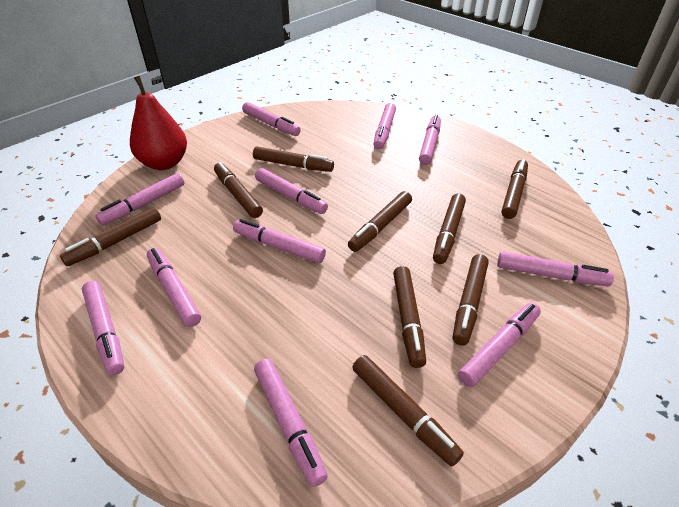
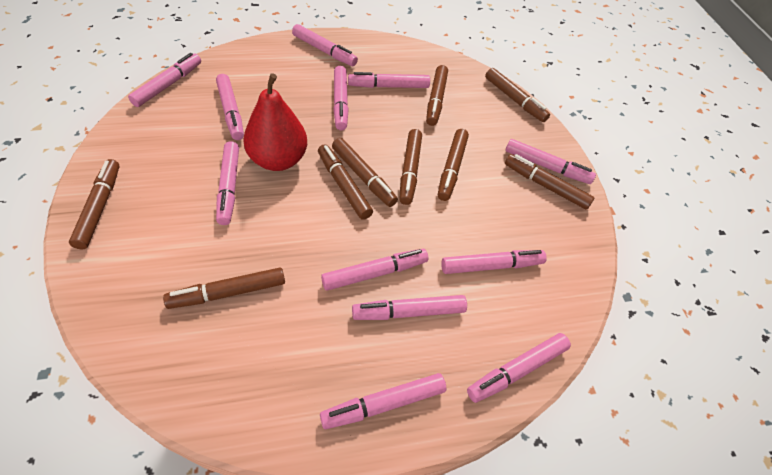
pink marker: 11 -> 12

